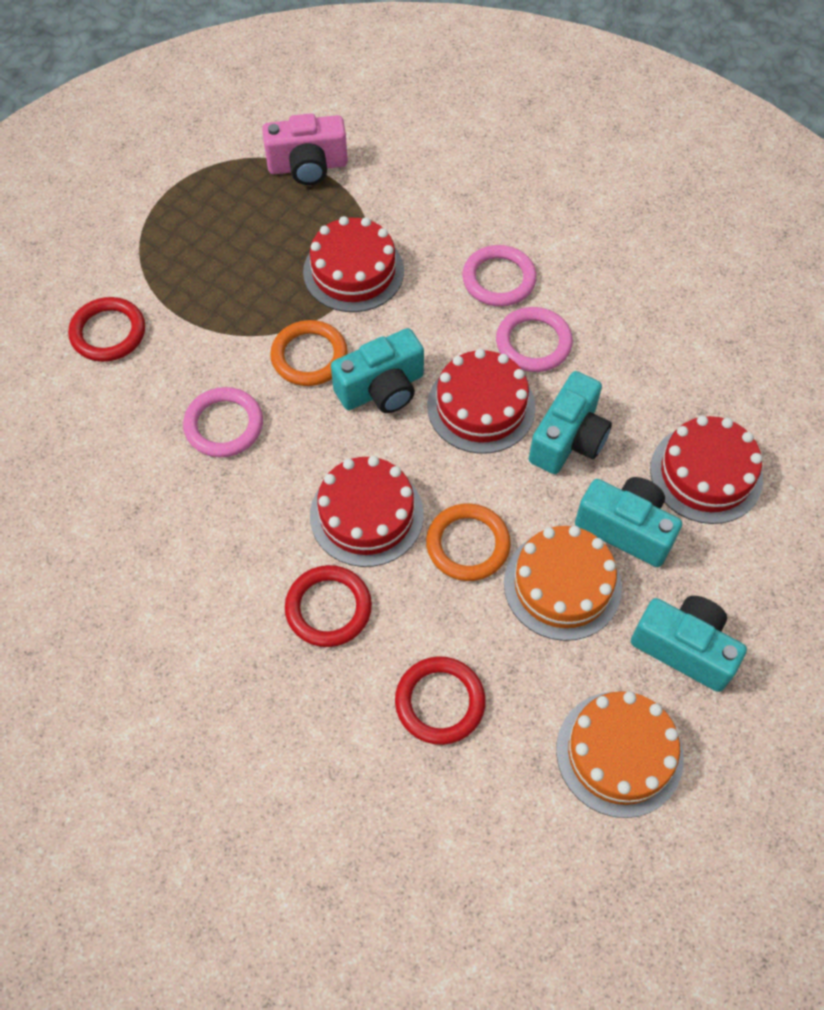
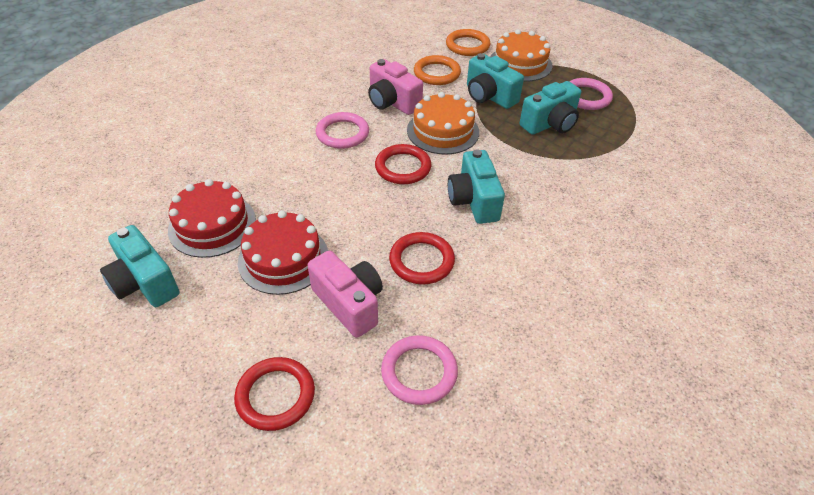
pink camera: 1 -> 2
red cake: 4 -> 2

